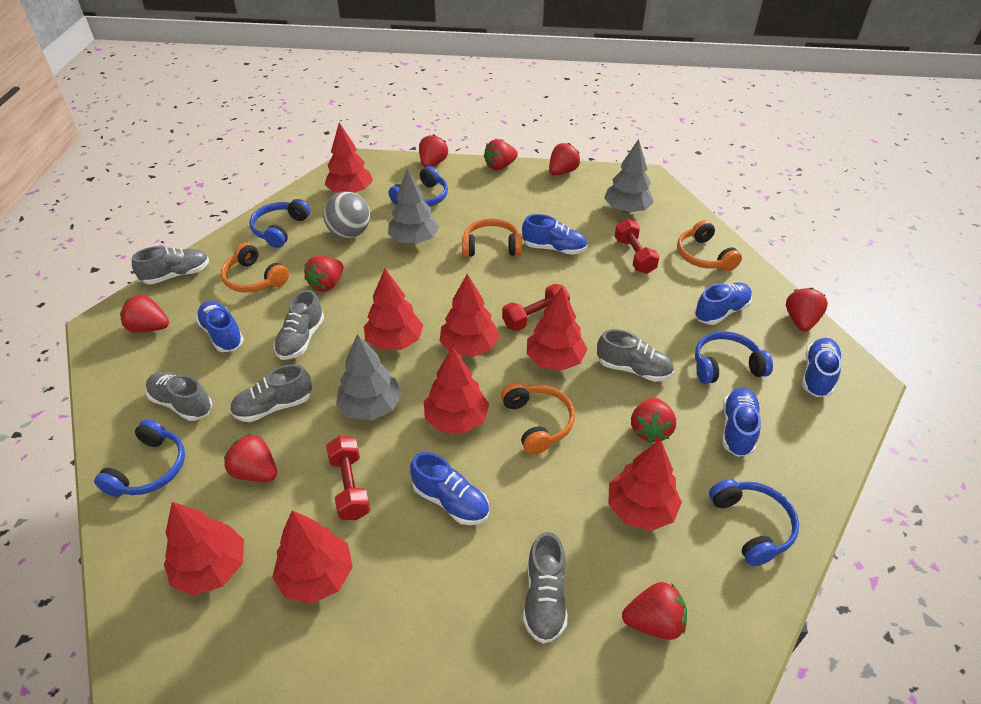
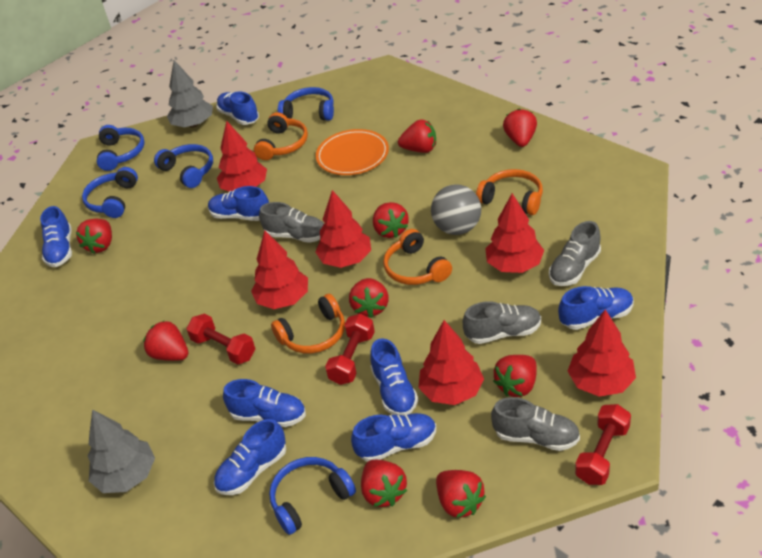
blue shoe: 6 -> 8
grey shoe: 6 -> 4
grey tree: 3 -> 2
orange plate: 0 -> 1
red tree: 8 -> 6

